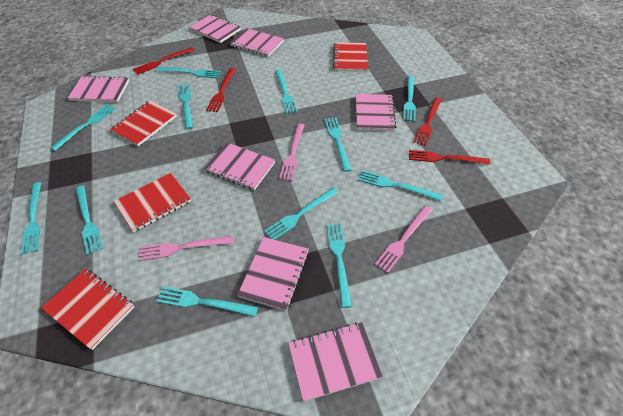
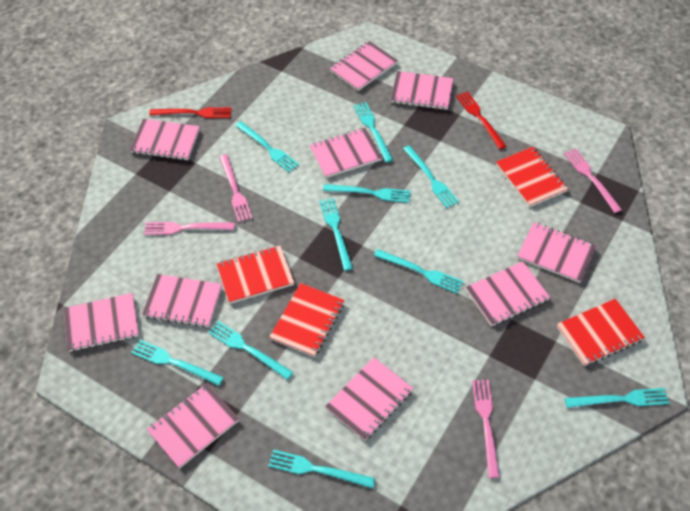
pink fork: 3 -> 4
pink notebook: 7 -> 10
red fork: 4 -> 2
turquoise fork: 12 -> 10

